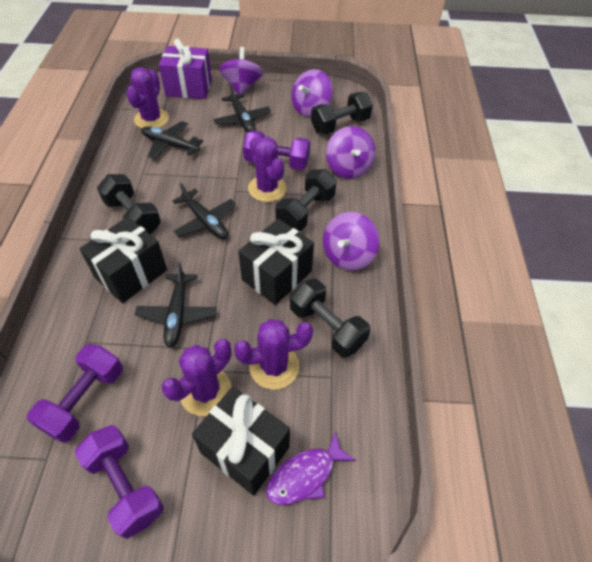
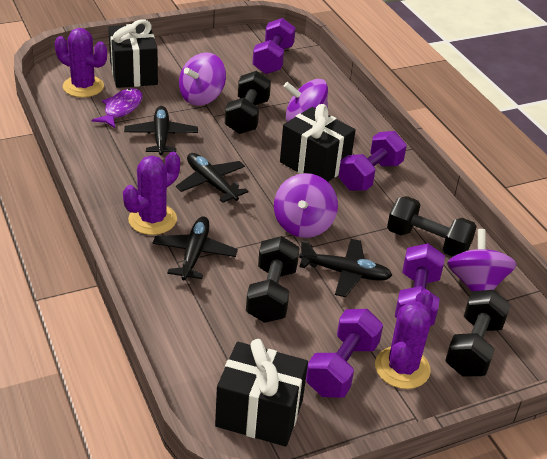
purple cactus: 4 -> 3
purple dumbbell: 3 -> 4
purple gift: 1 -> 0

